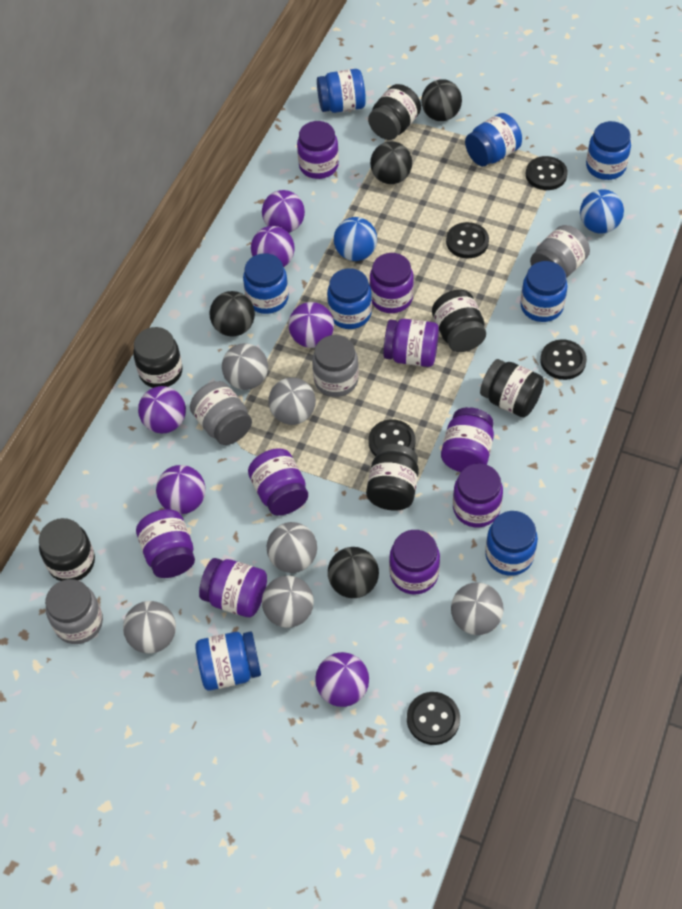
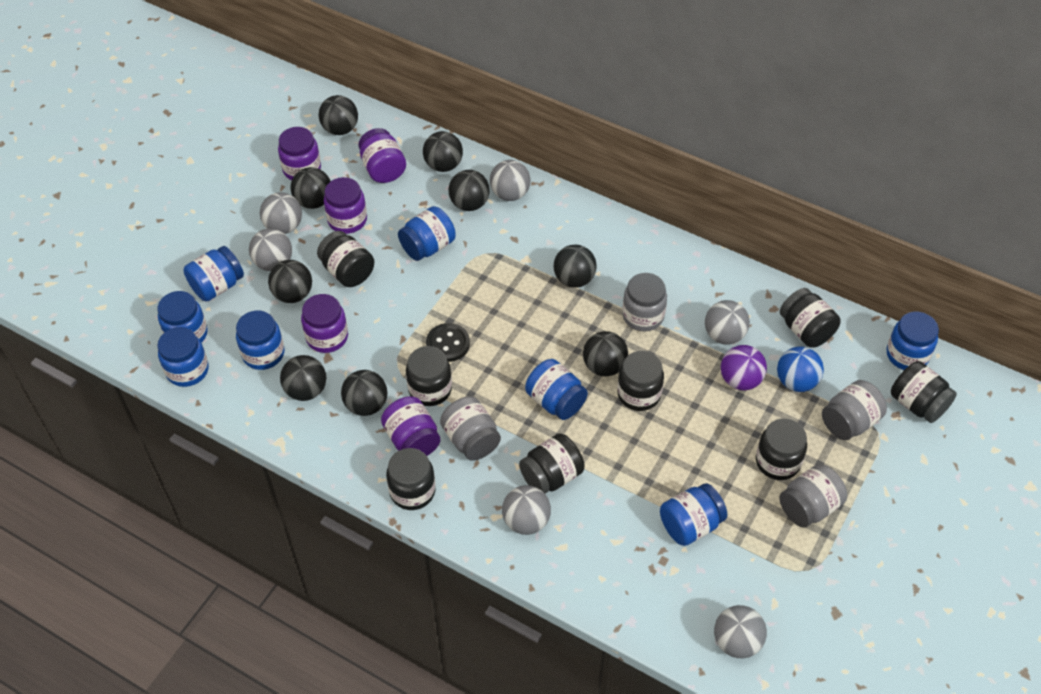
black ball: 4 -> 9
black button: 5 -> 1
black jar: 6 -> 8
blue ball: 2 -> 1
purple ball: 6 -> 1
purple jar: 9 -> 5

